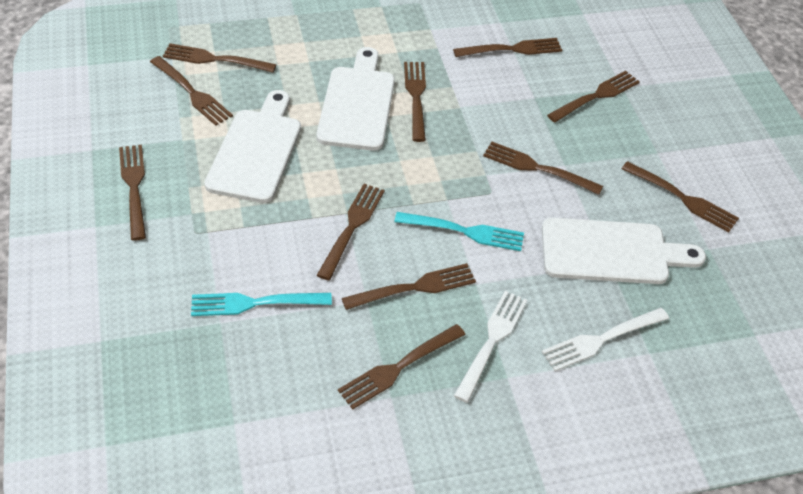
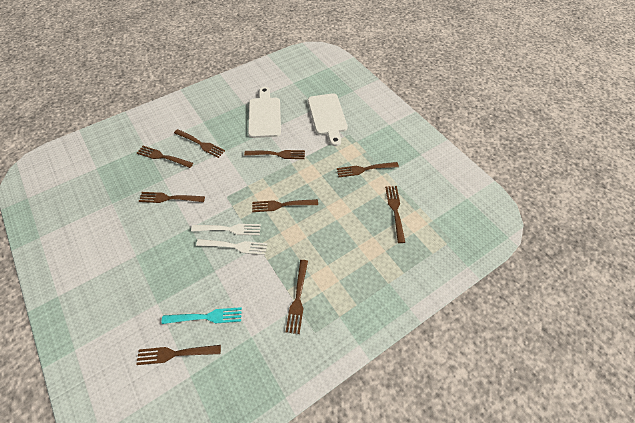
brown fork: 11 -> 9
turquoise fork: 2 -> 1
white cutting board: 3 -> 2

